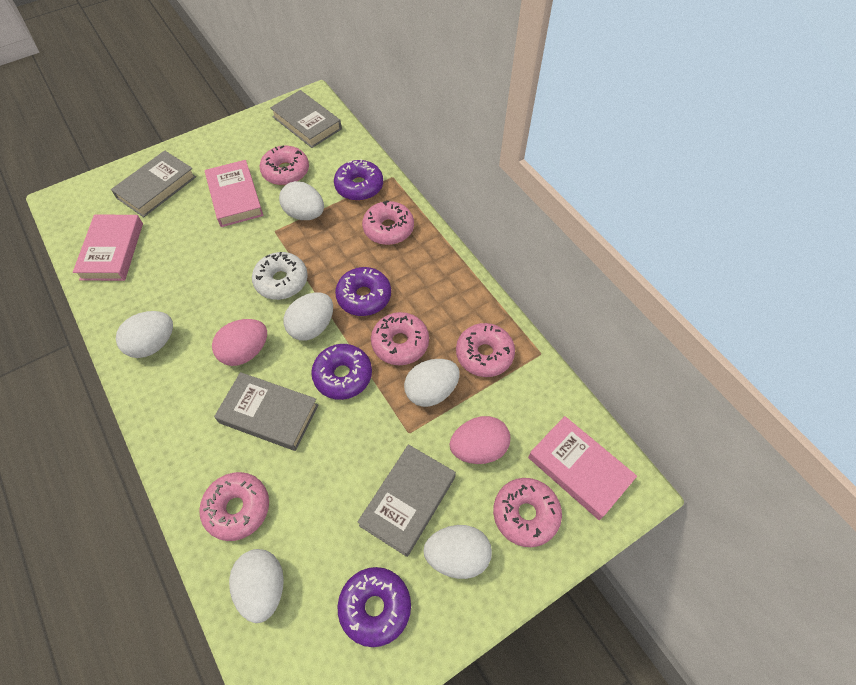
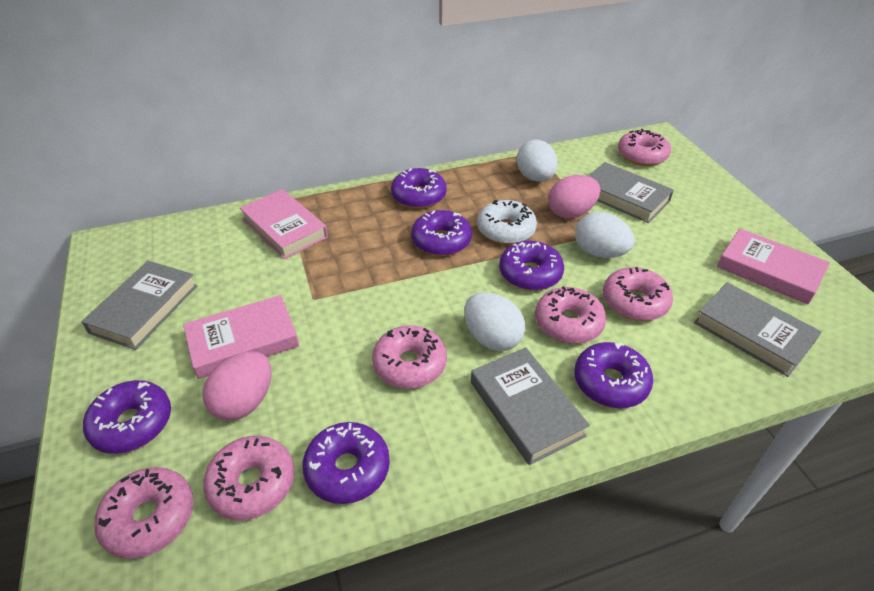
purple donut: 4 -> 6
white egg: 6 -> 3

